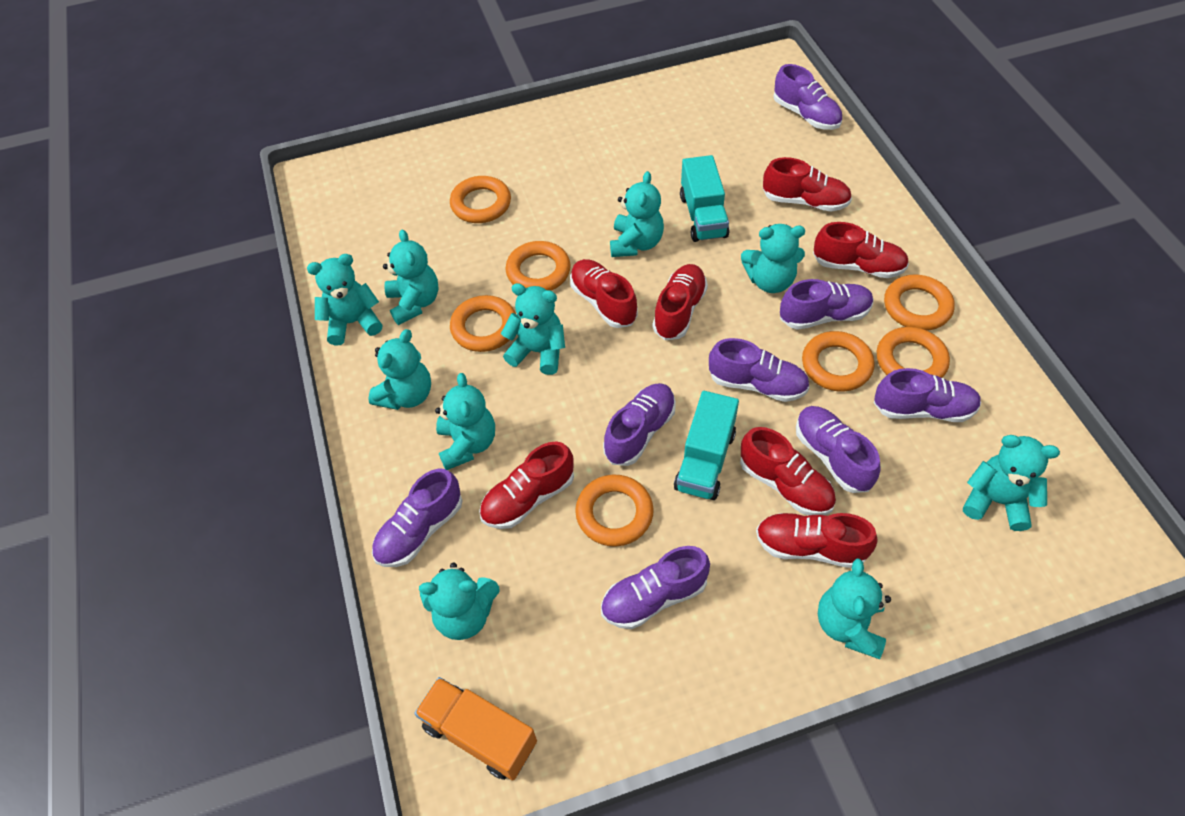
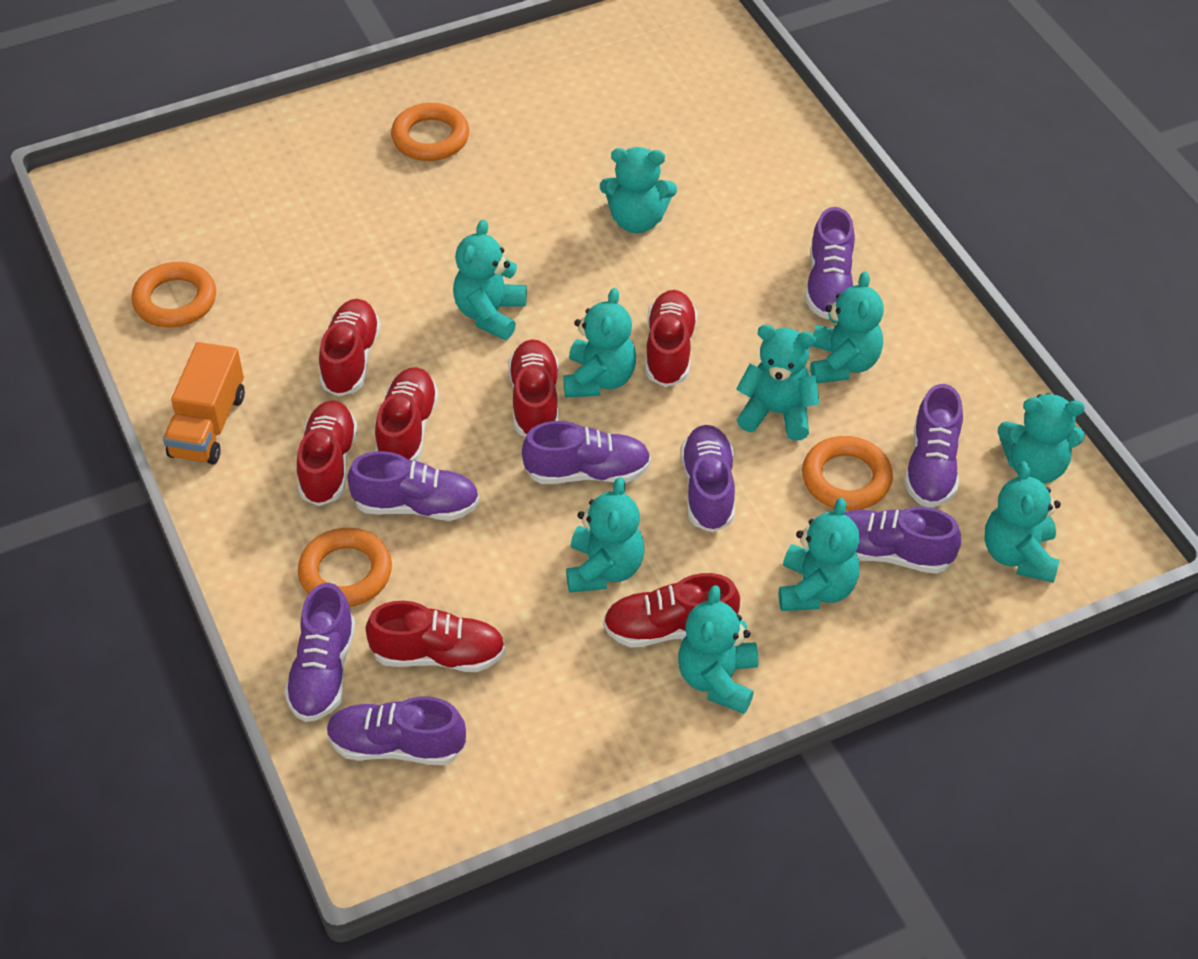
orange ring: 7 -> 4
turquoise truck: 2 -> 0

